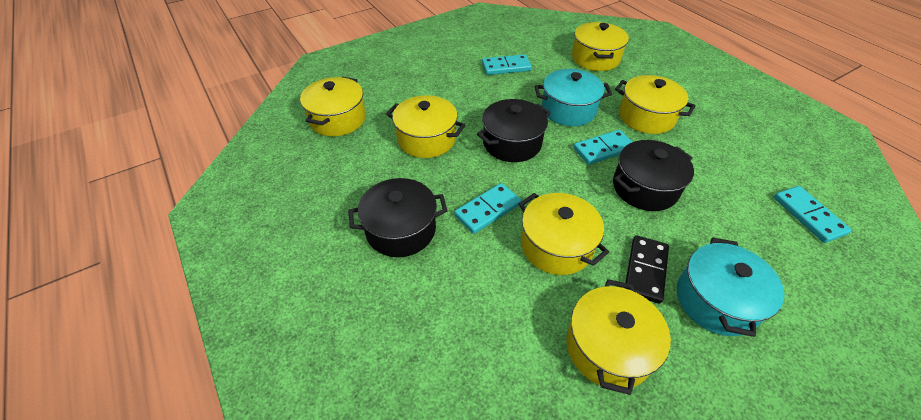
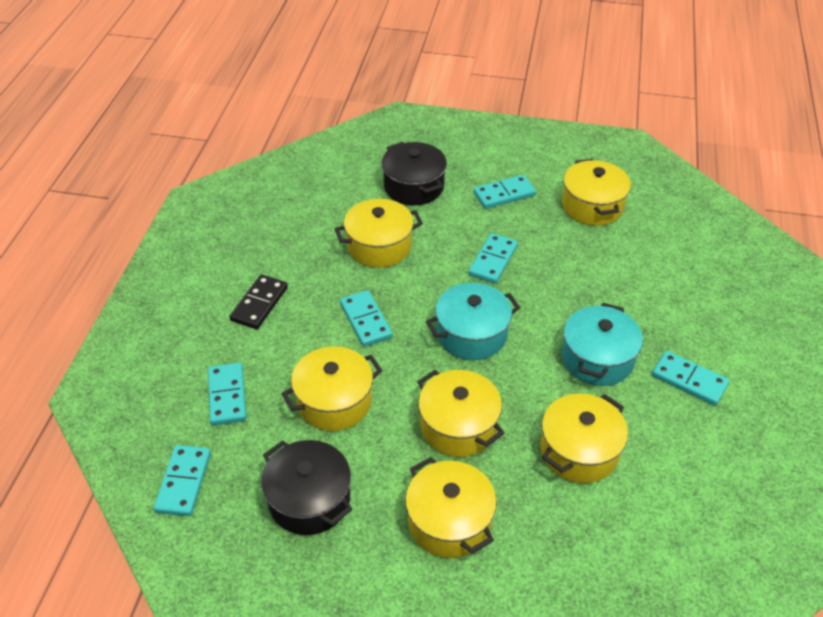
black pot: 3 -> 2
turquoise domino: 4 -> 6

